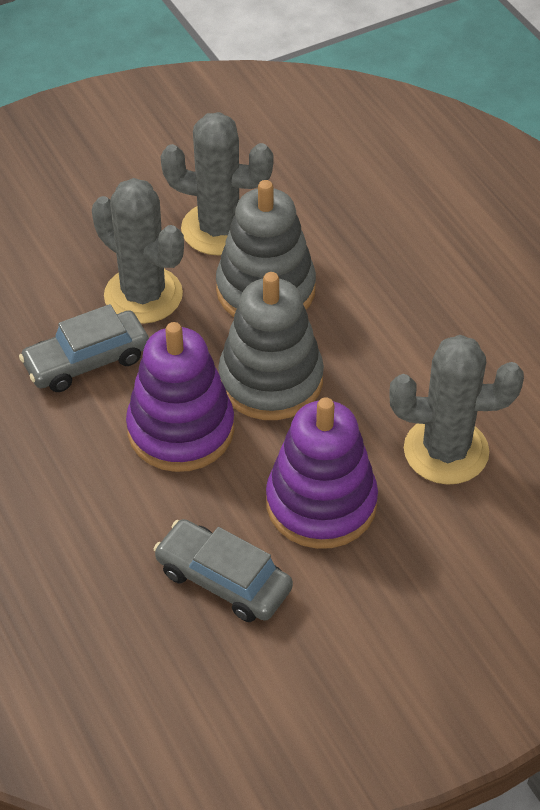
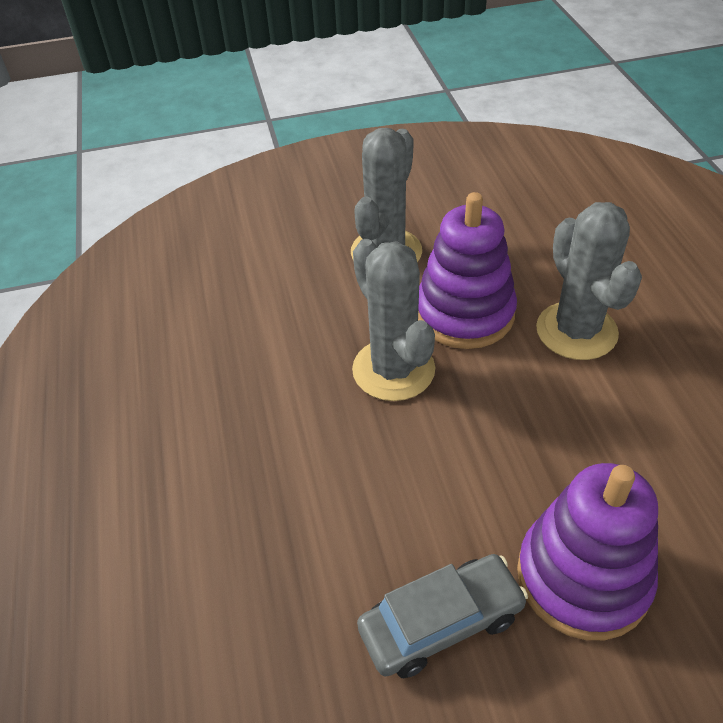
grey car: 2 -> 1
grey stacking toy: 2 -> 0

